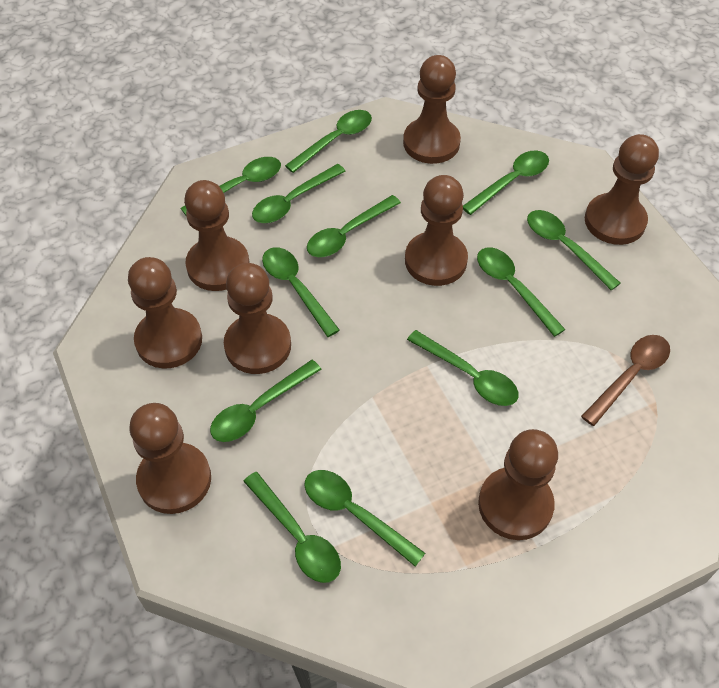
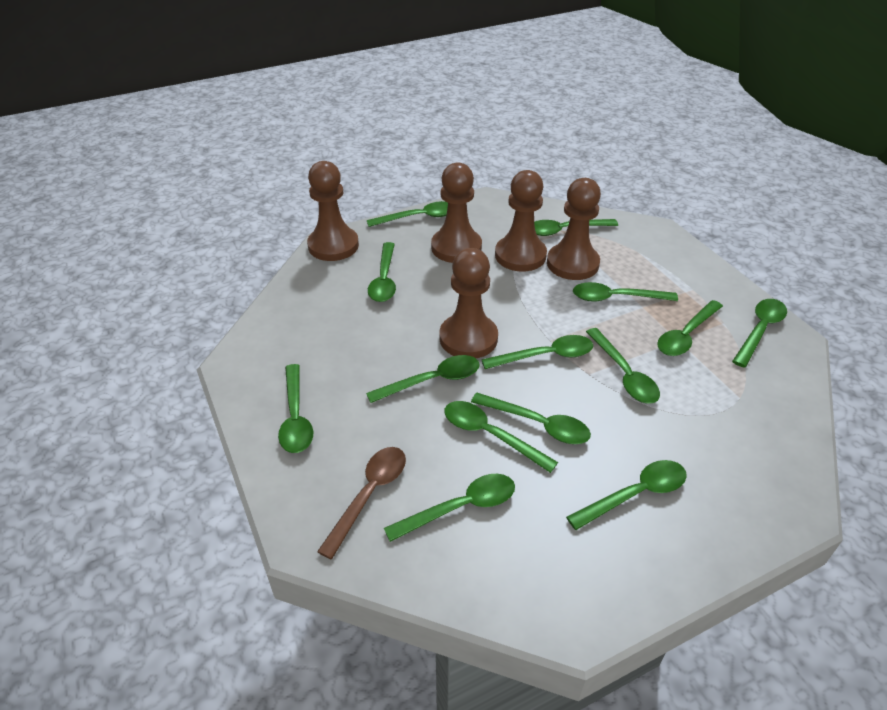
brown pawn: 8 -> 5
green spoon: 12 -> 14

